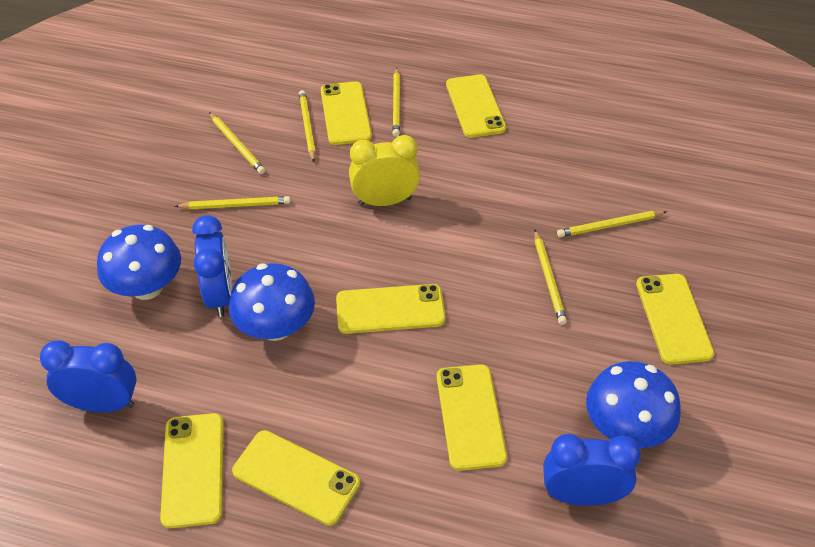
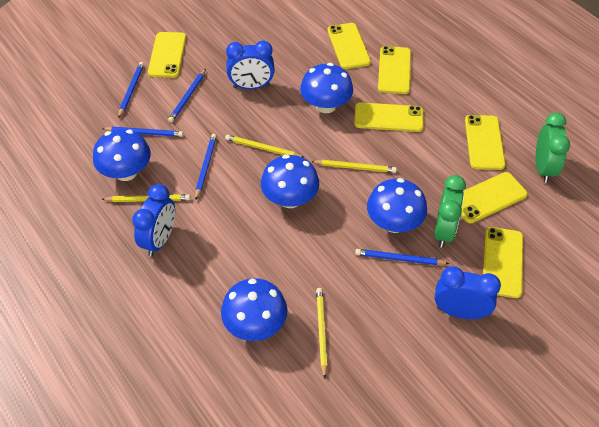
blue mushroom: 3 -> 5
blue pencil: 0 -> 5
green clock: 0 -> 2
yellow clock: 1 -> 0
yellow pencil: 6 -> 4

